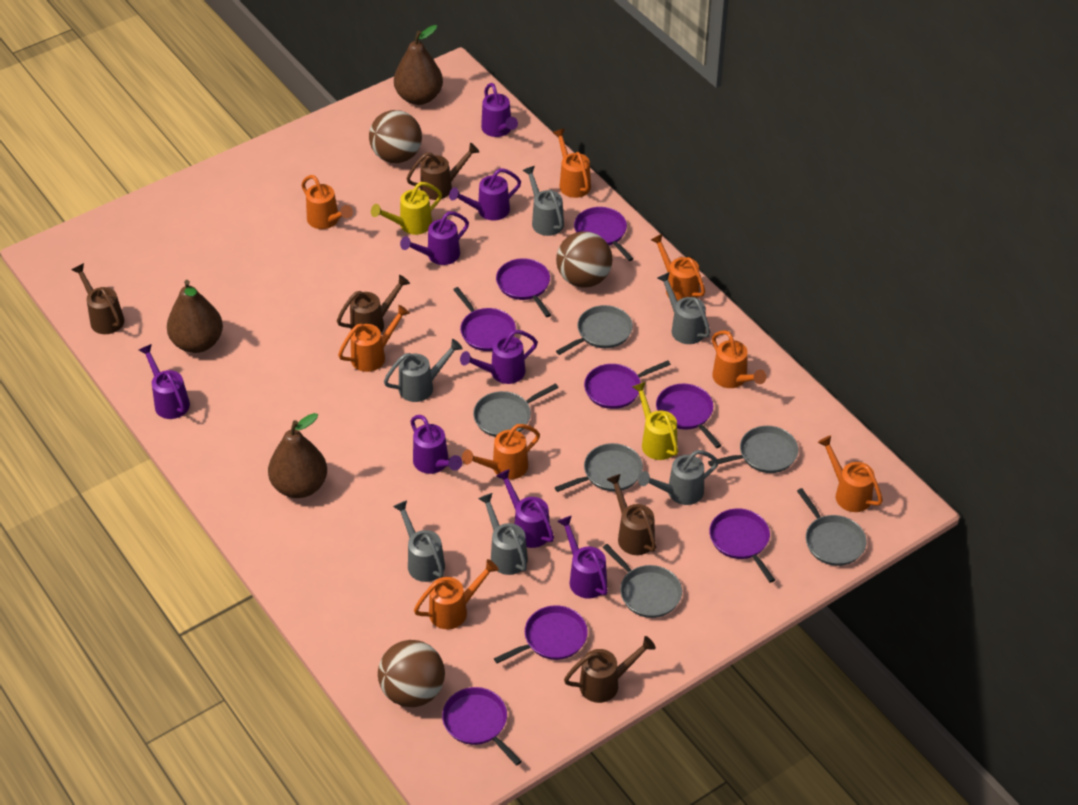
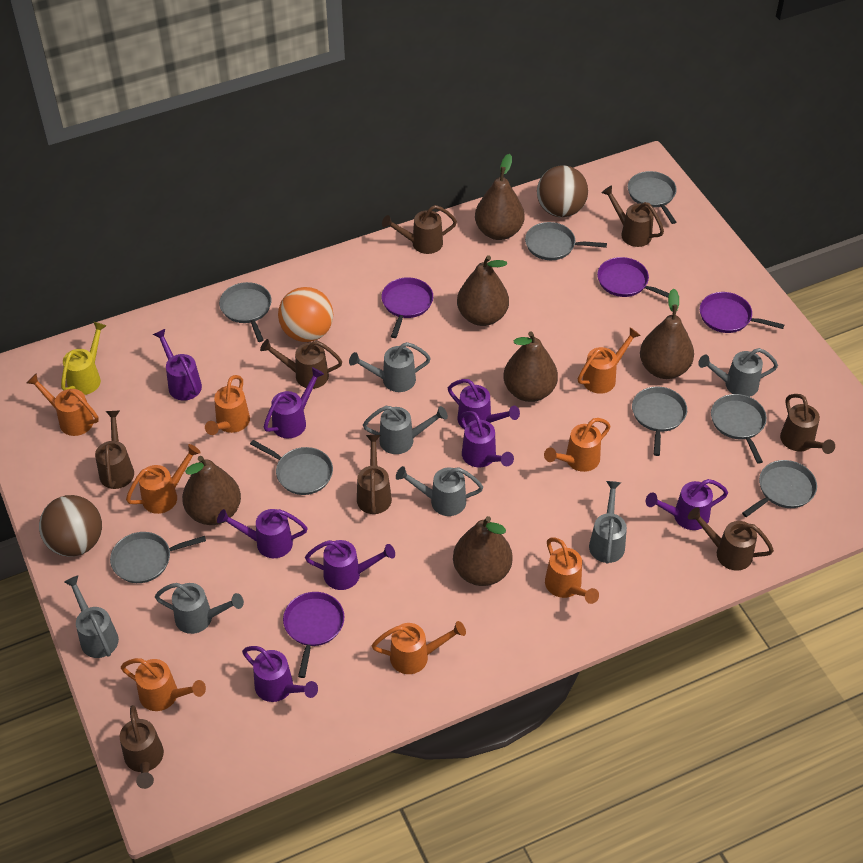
brown ball: 3 -> 2
brown pear: 3 -> 6
brown watering can: 5 -> 8
grey pan: 6 -> 8
grey watering can: 6 -> 7
orange ball: 0 -> 1
purple pan: 8 -> 4
yellow watering can: 2 -> 1

